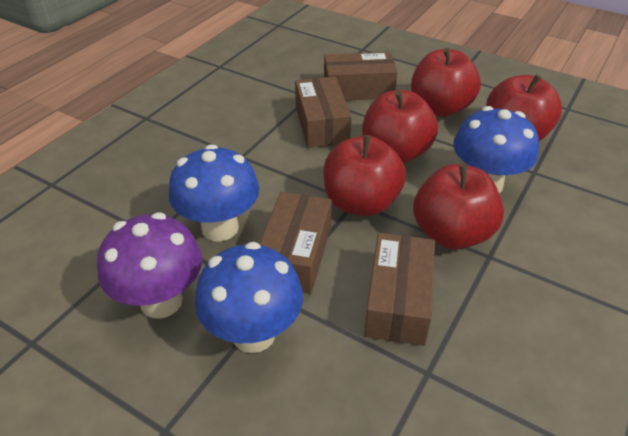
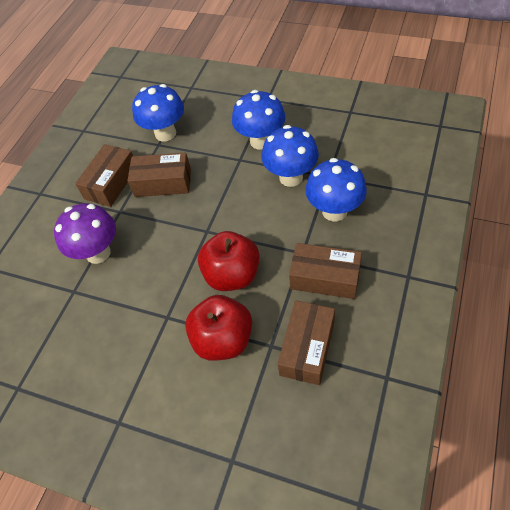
blue mushroom: 3 -> 4
red apple: 5 -> 2

